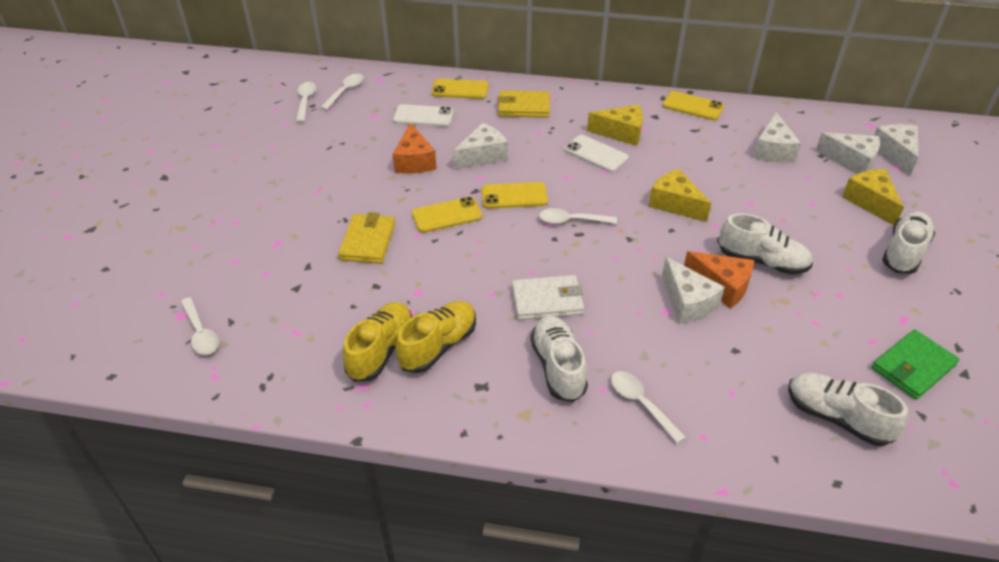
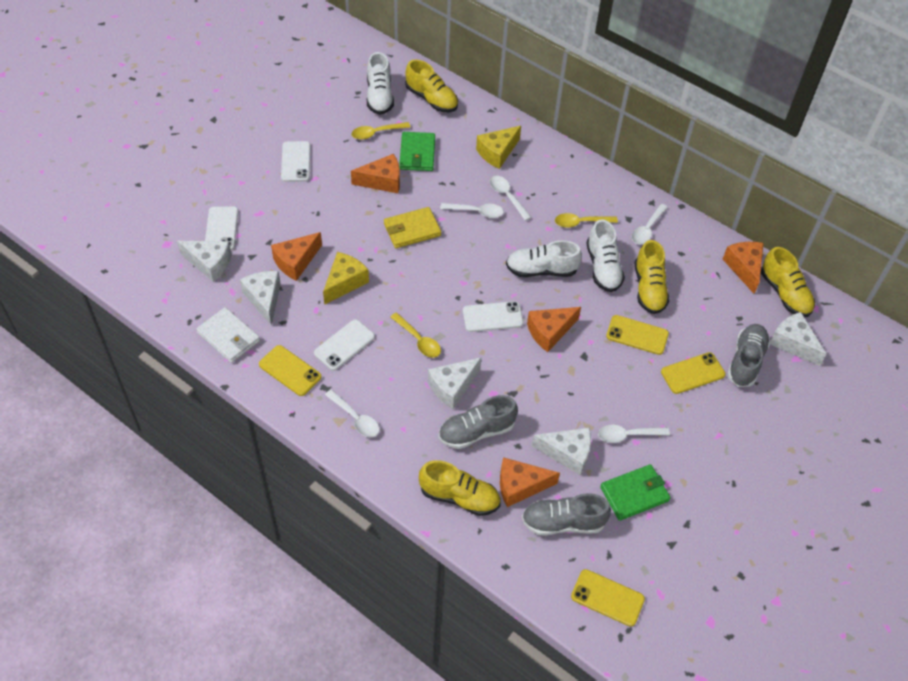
green wallet: 1 -> 2
grey shoe: 0 -> 3
orange cheese: 2 -> 5
white phone: 2 -> 4
white shoe: 4 -> 3
yellow cheese: 3 -> 2
yellow shoe: 2 -> 4
yellow spoon: 0 -> 3
yellow wallet: 2 -> 1

